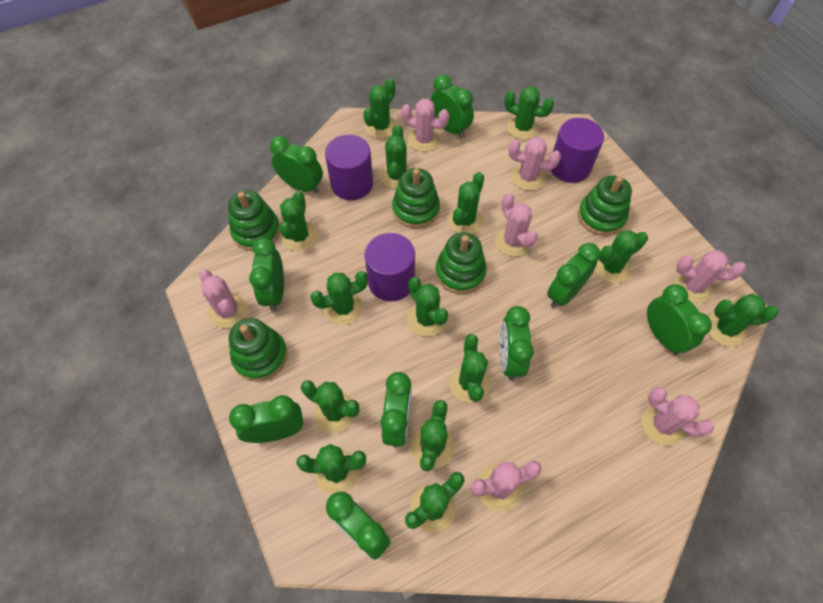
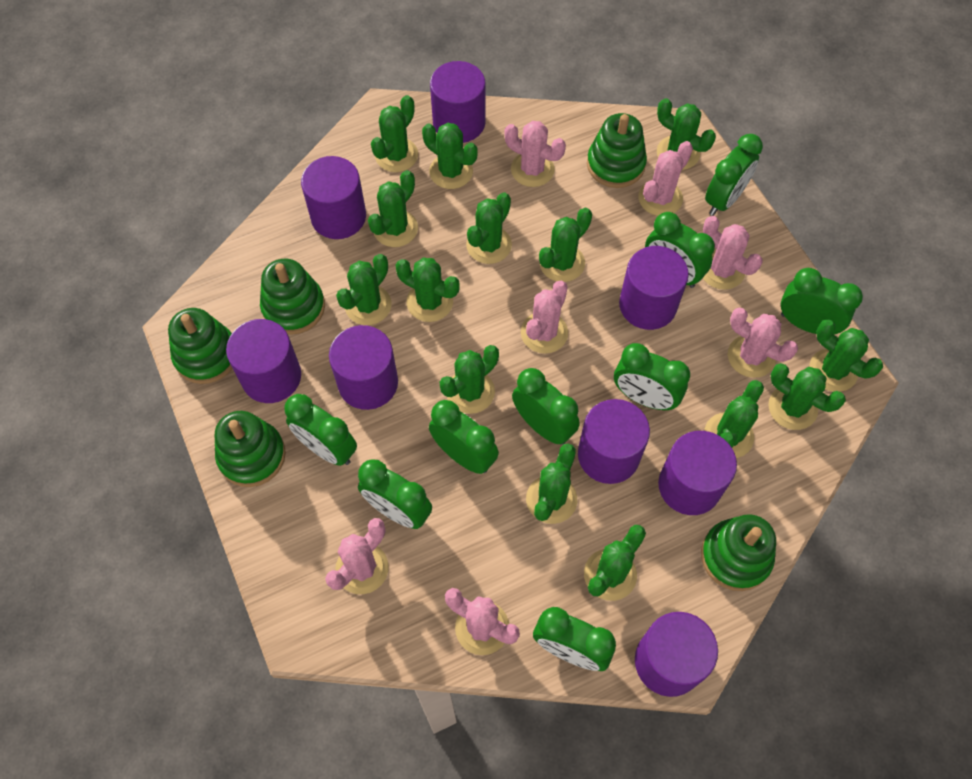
purple cylinder: 3 -> 8

